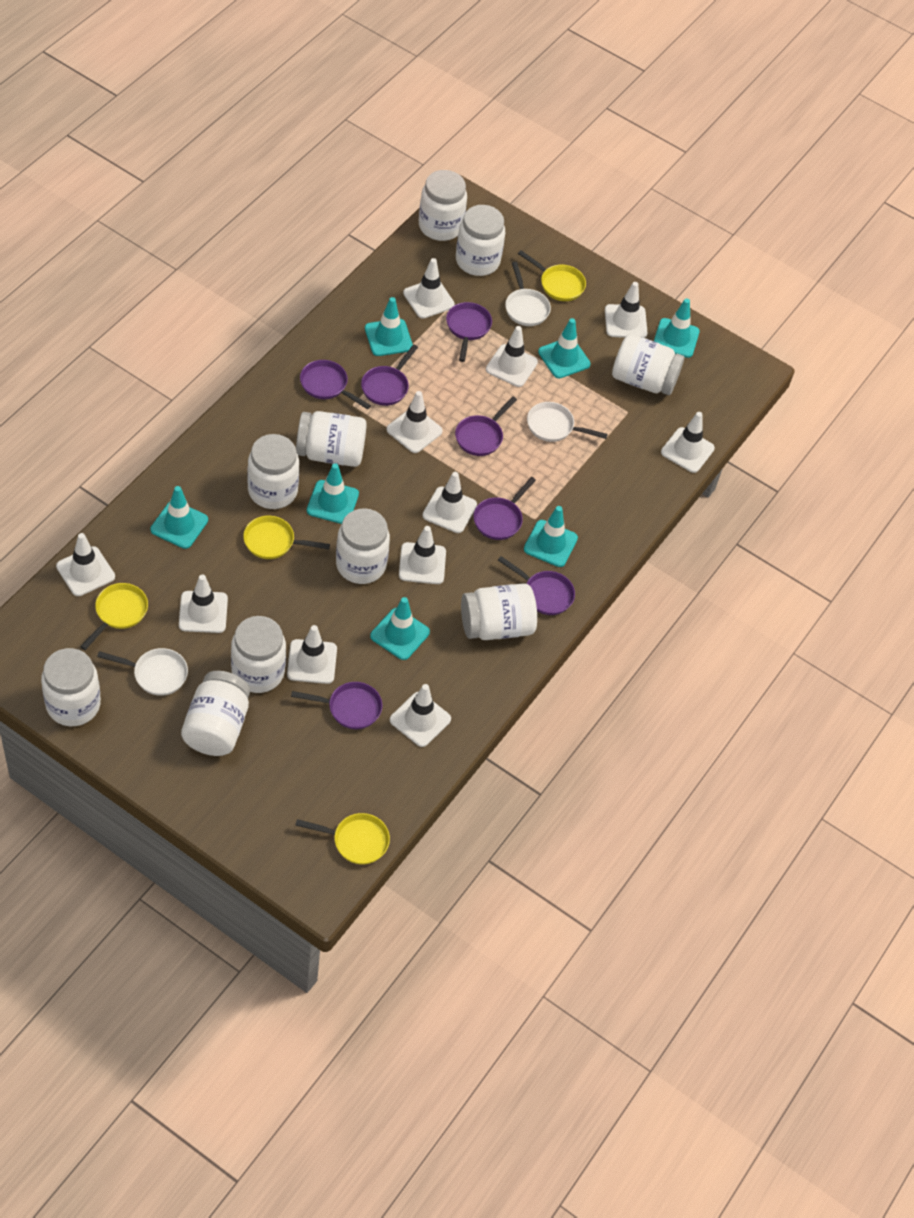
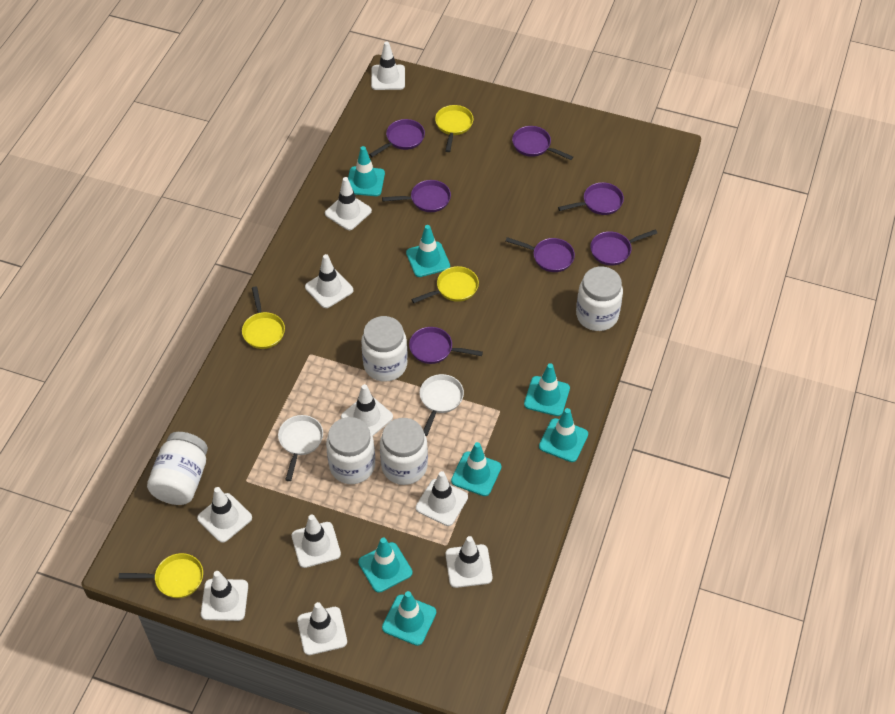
white jar: 10 -> 5
white pan: 3 -> 2
white traffic cone: 11 -> 10

